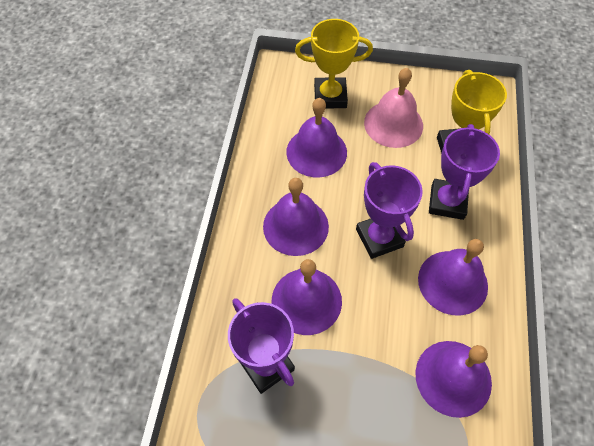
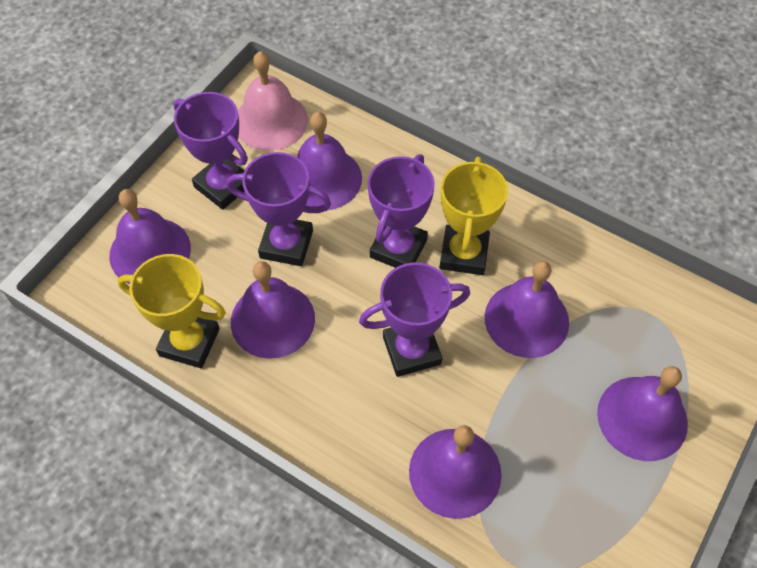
purple bell: 5 -> 6
purple trophy: 3 -> 4

